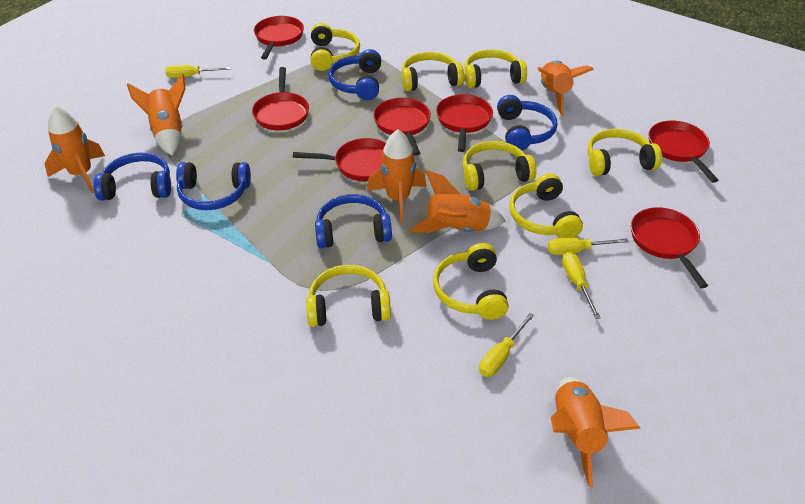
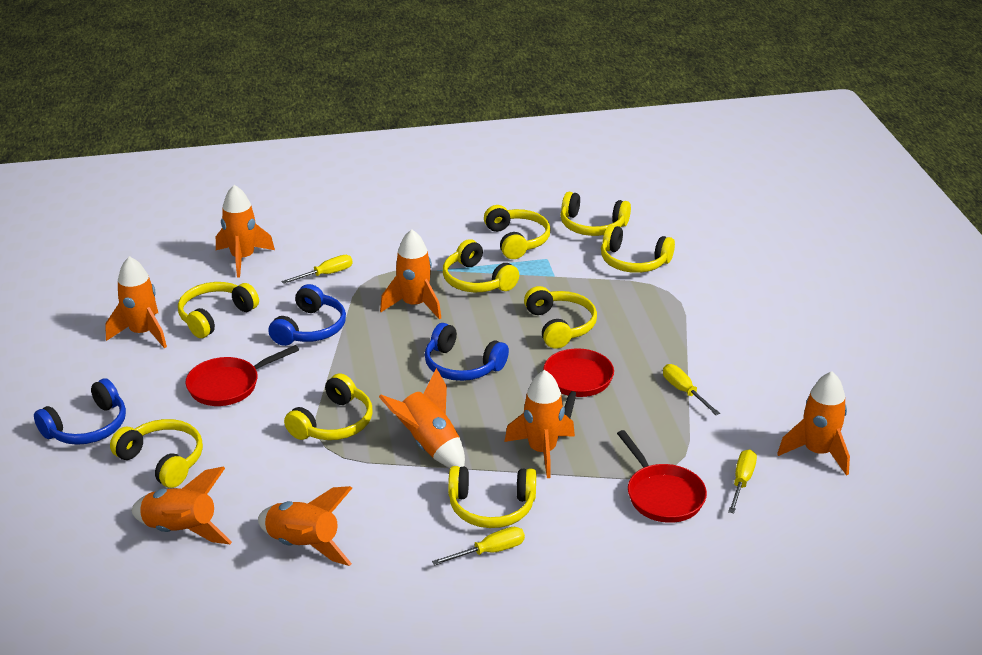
blue headphones: 5 -> 3
orange rocket: 6 -> 8
red pan: 7 -> 3
yellow headphones: 8 -> 9

